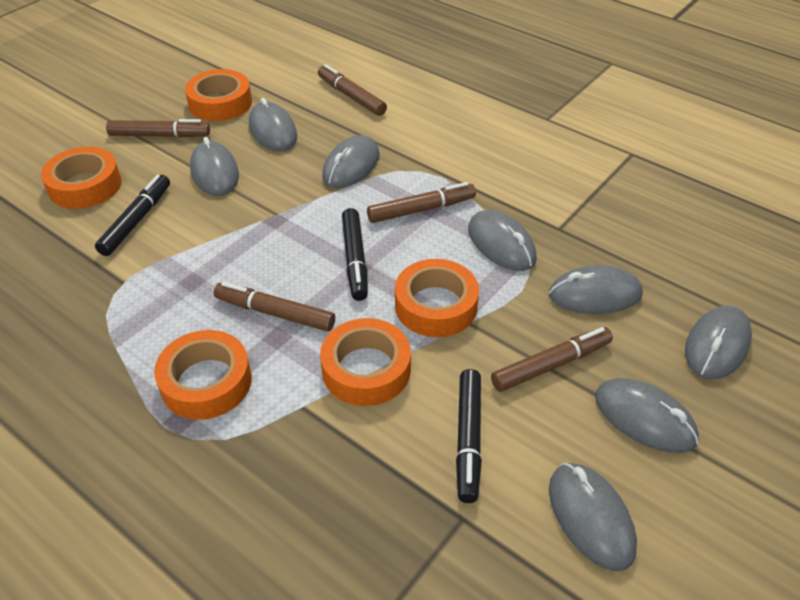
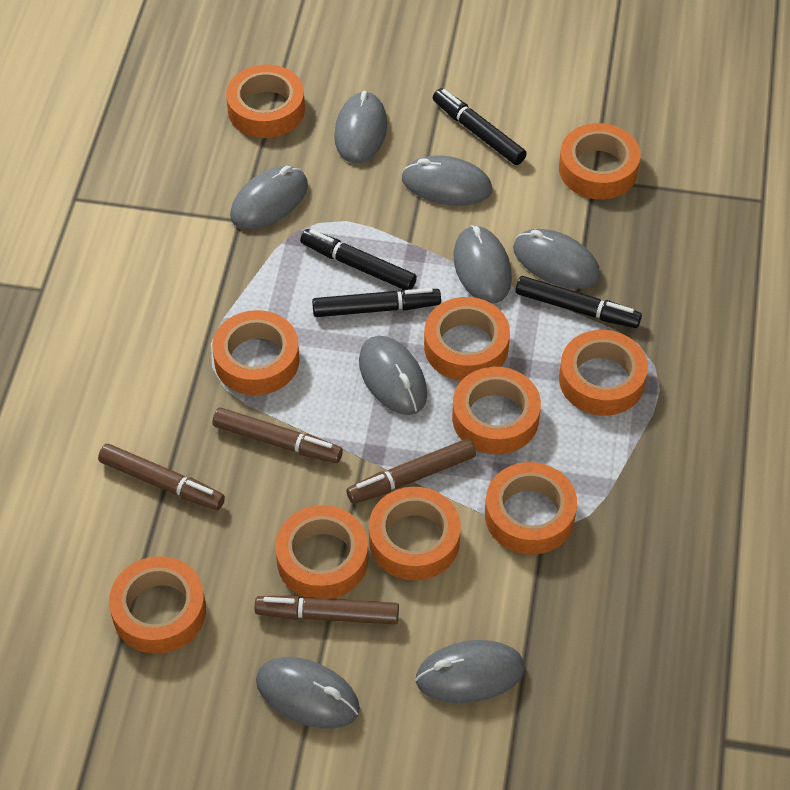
black marker: 3 -> 4
brown marker: 5 -> 4
orange tape: 5 -> 10

